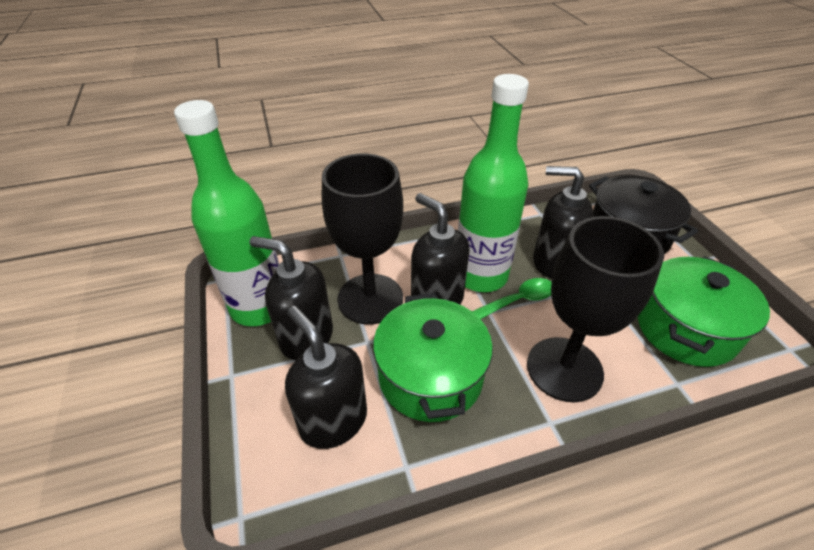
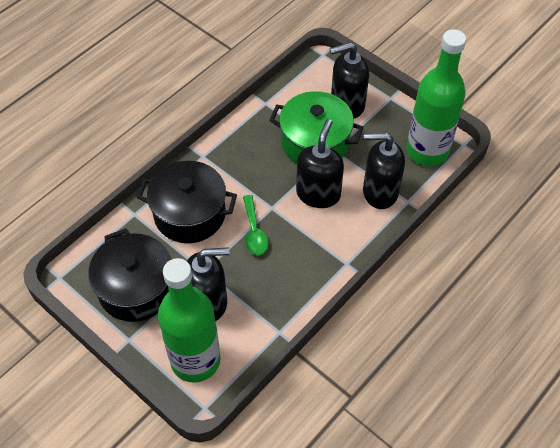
black goblet: 2 -> 0
black pot: 1 -> 2
green pot: 2 -> 1

